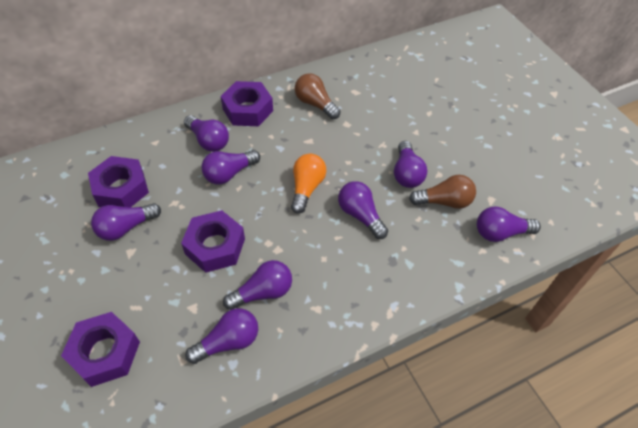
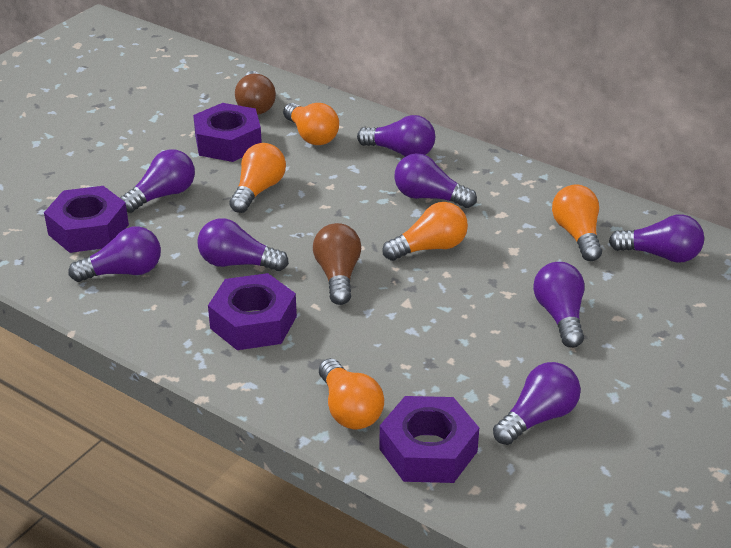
orange light bulb: 1 -> 5

